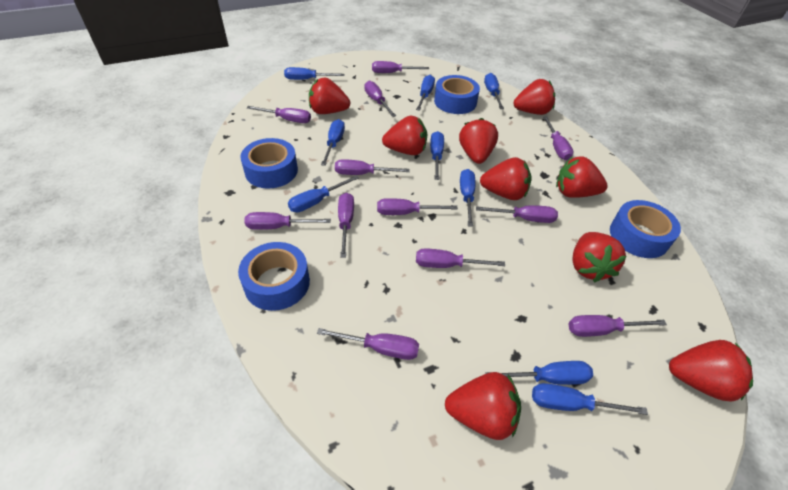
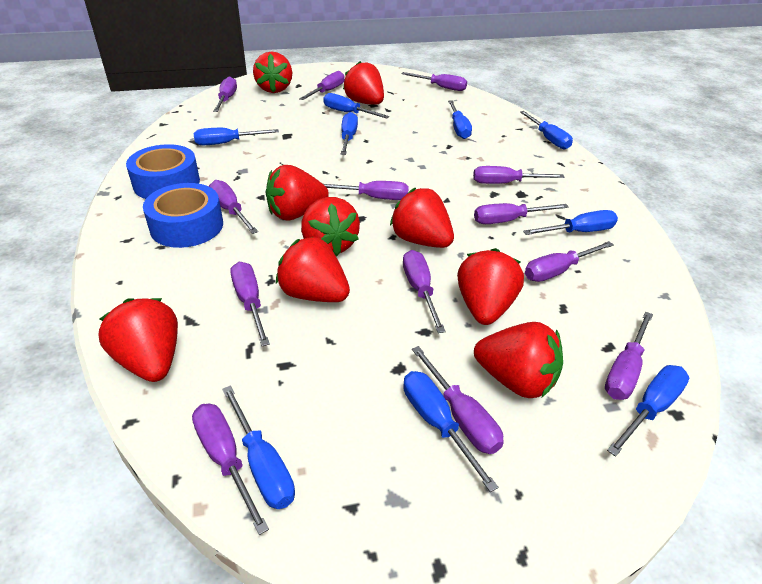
blue tape: 4 -> 2
purple screwdriver: 12 -> 13

